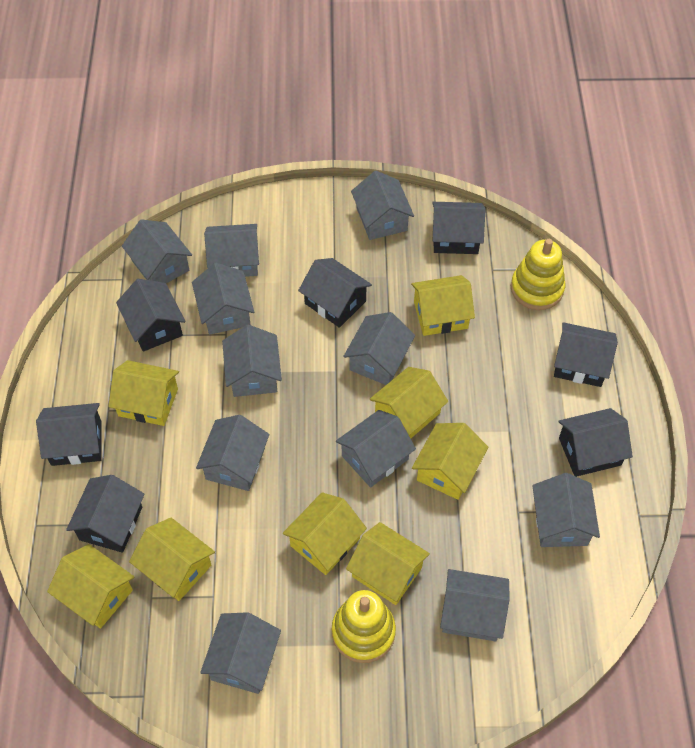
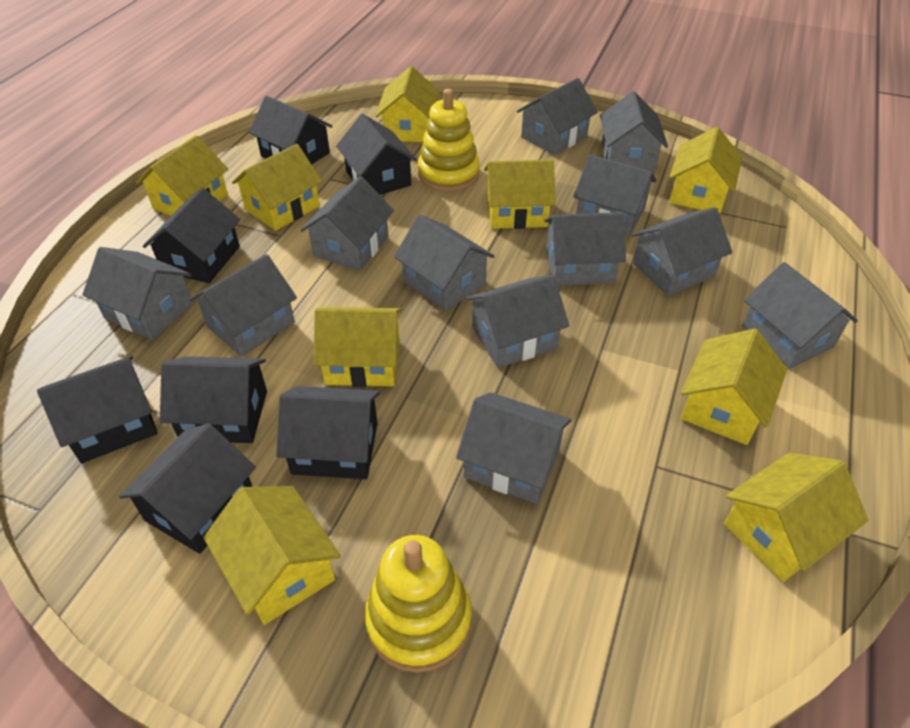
grey house: 11 -> 12
yellow house: 8 -> 9

